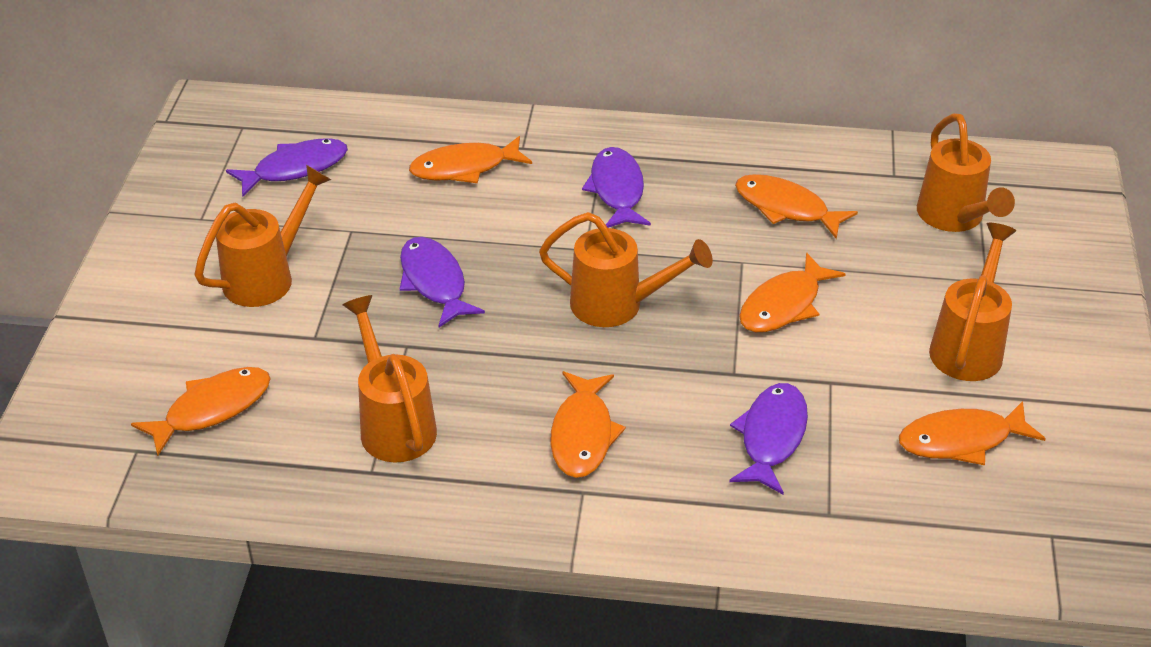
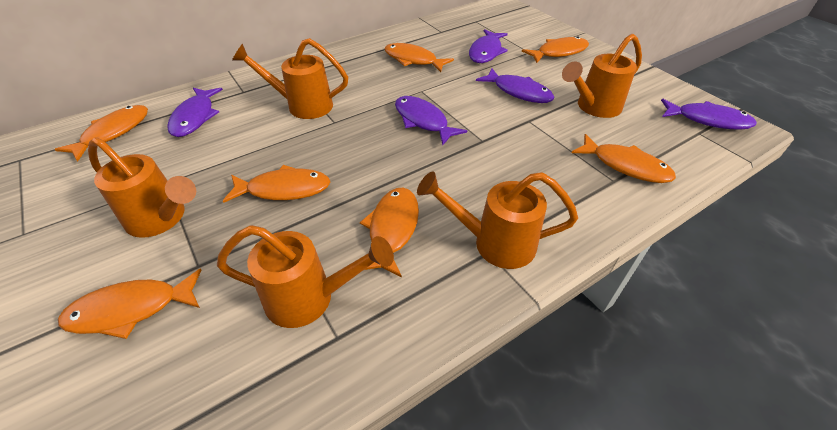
orange fish: 6 -> 7
purple fish: 4 -> 5

